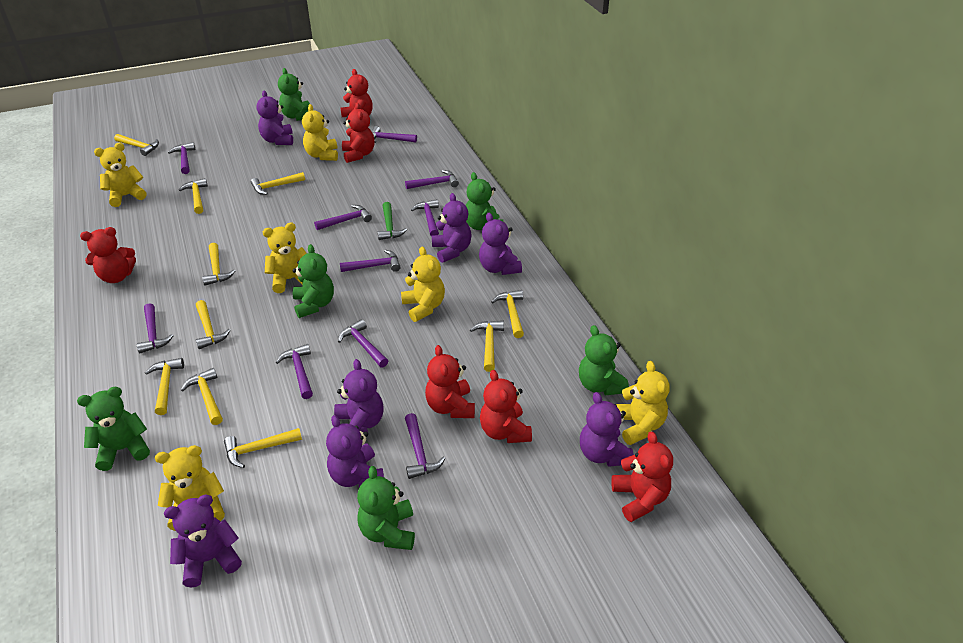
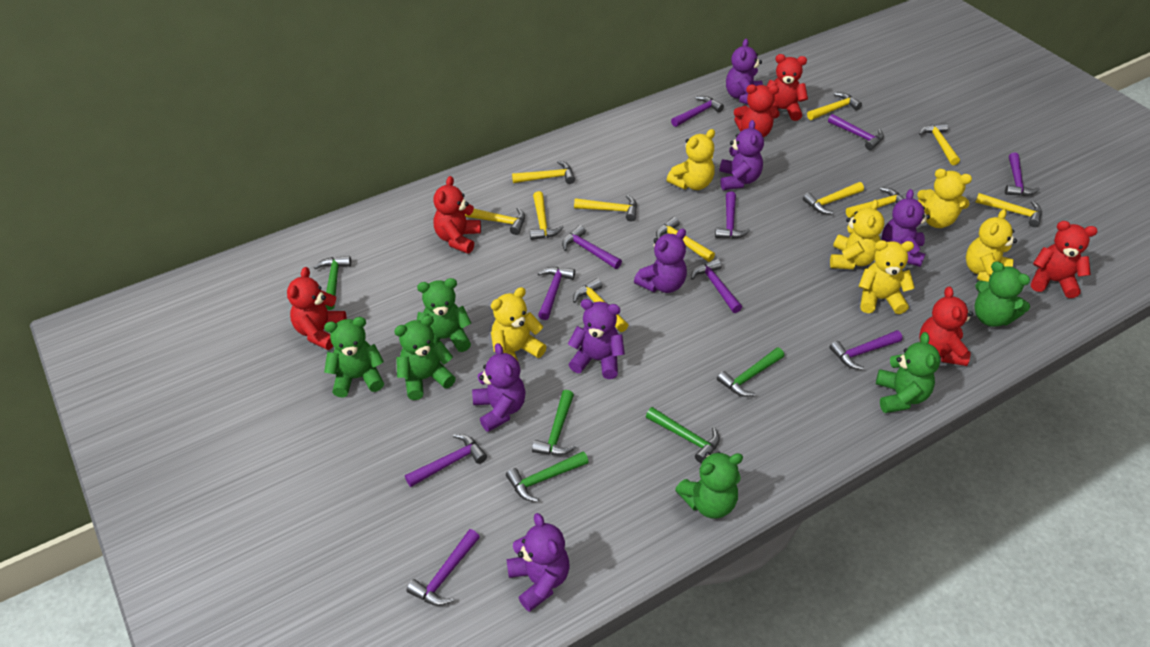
green hammer: 1 -> 5
yellow hammer: 10 -> 11

